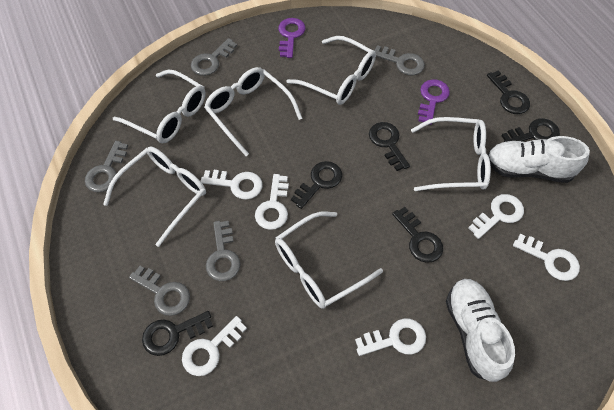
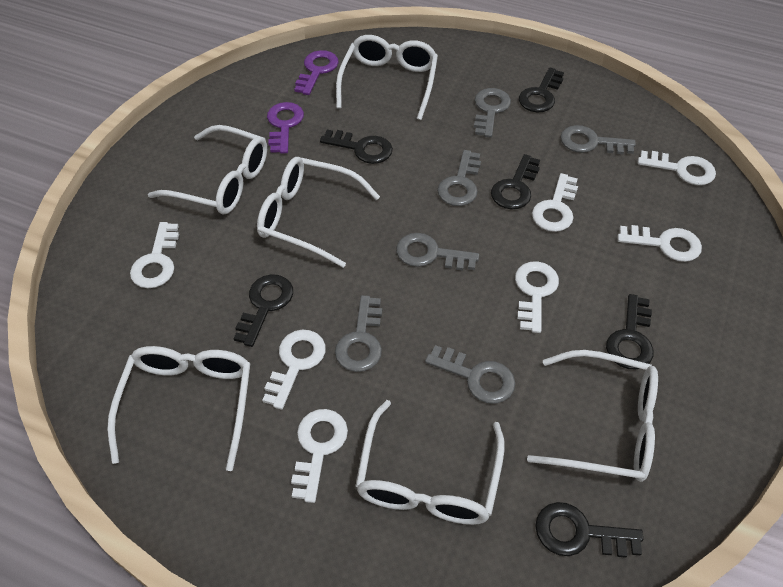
grey key: 5 -> 6
white key: 6 -> 7
white shoe: 2 -> 0

